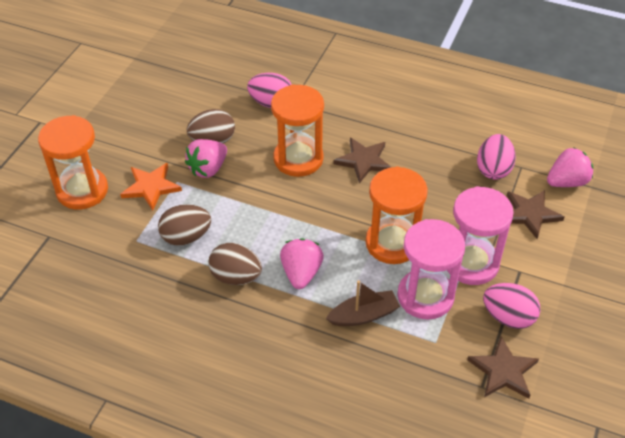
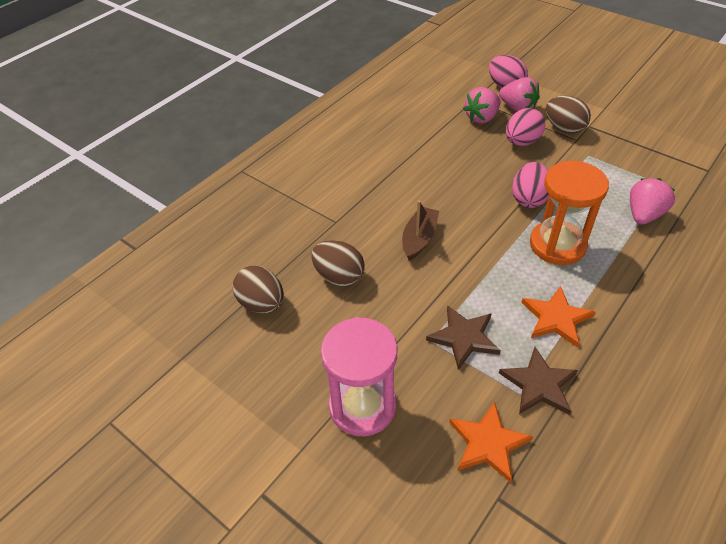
brown star: 3 -> 2
orange hourglass: 3 -> 1
orange star: 1 -> 2
pink hourglass: 2 -> 1

